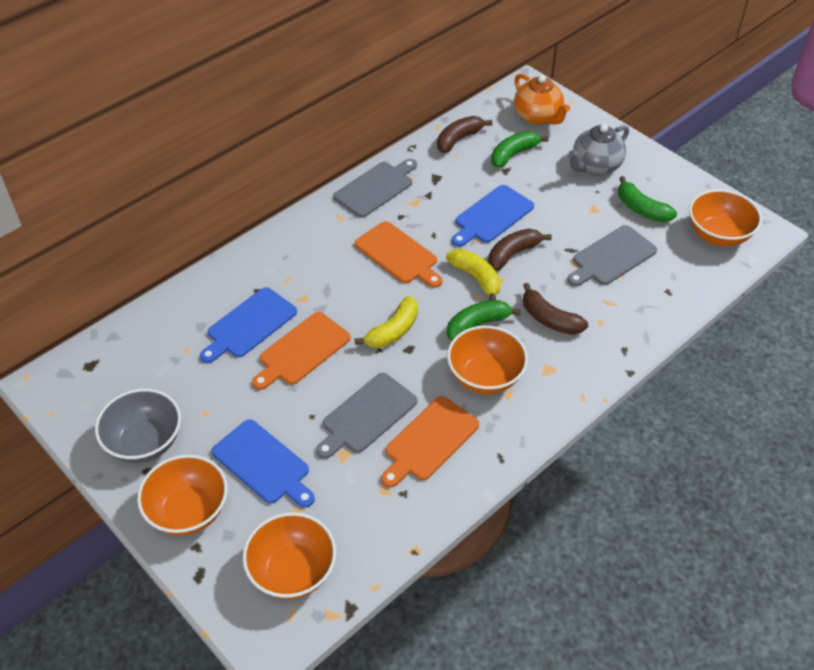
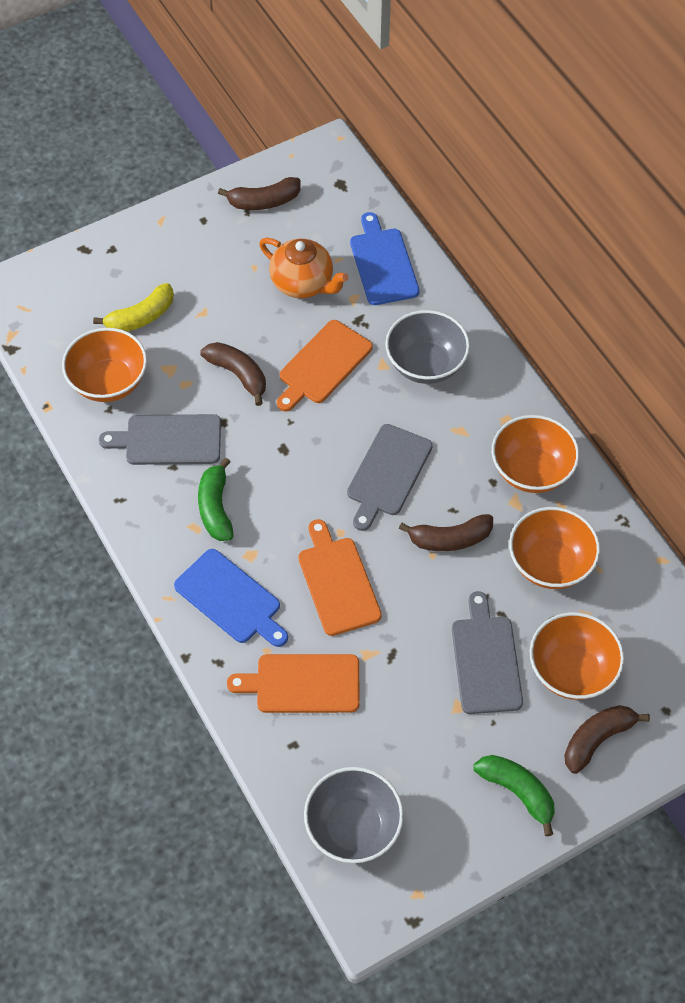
blue cutting board: 3 -> 2
brown banana: 3 -> 4
green banana: 3 -> 2
grey bowl: 1 -> 2
grey teapot: 1 -> 0
yellow banana: 2 -> 1

